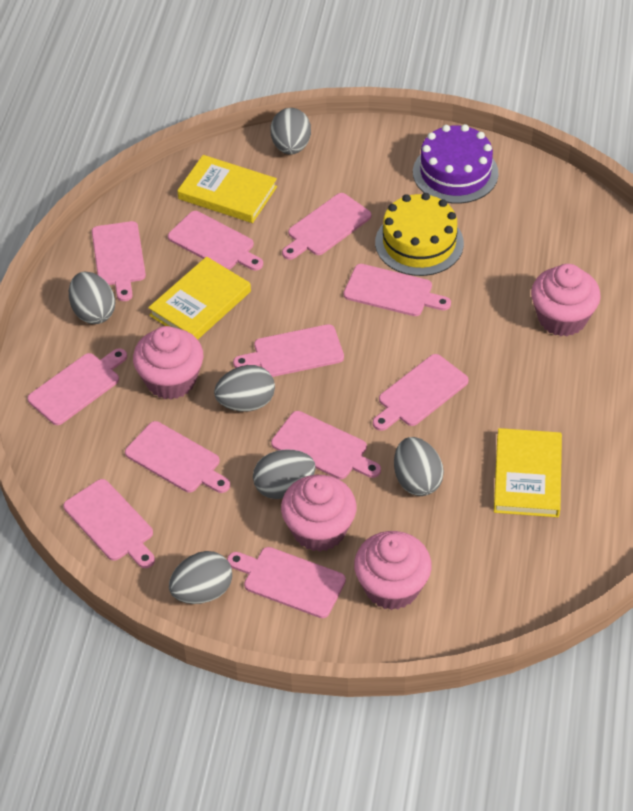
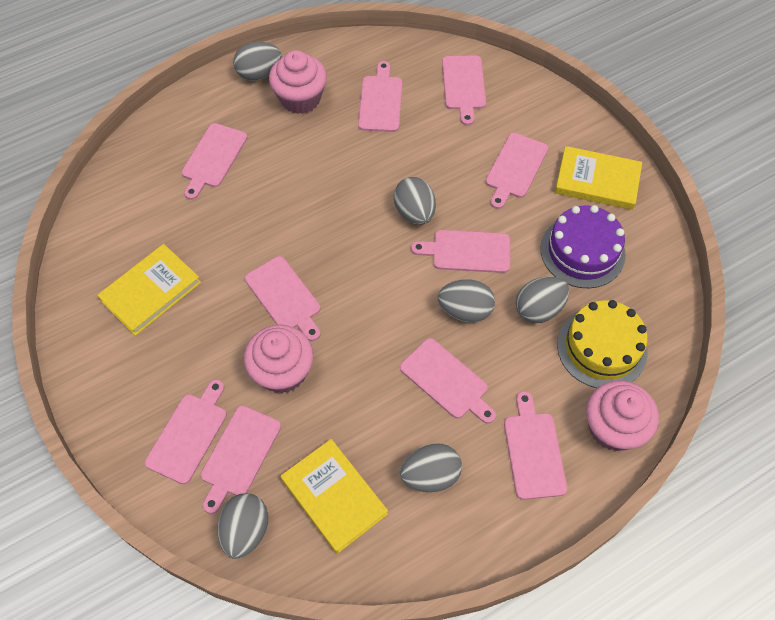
pink cupcake: 4 -> 3
pink cutting board: 11 -> 10

